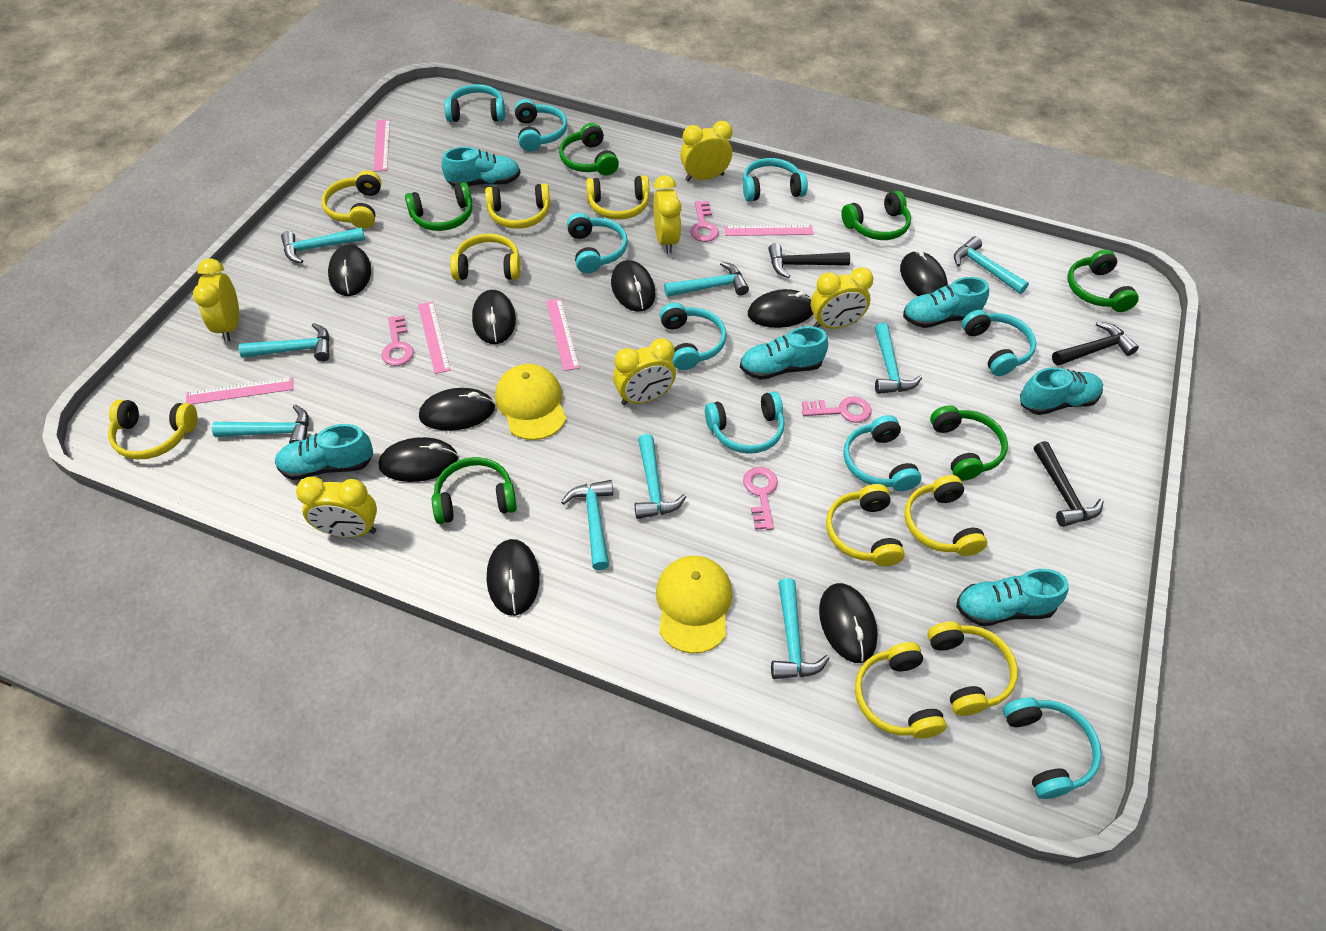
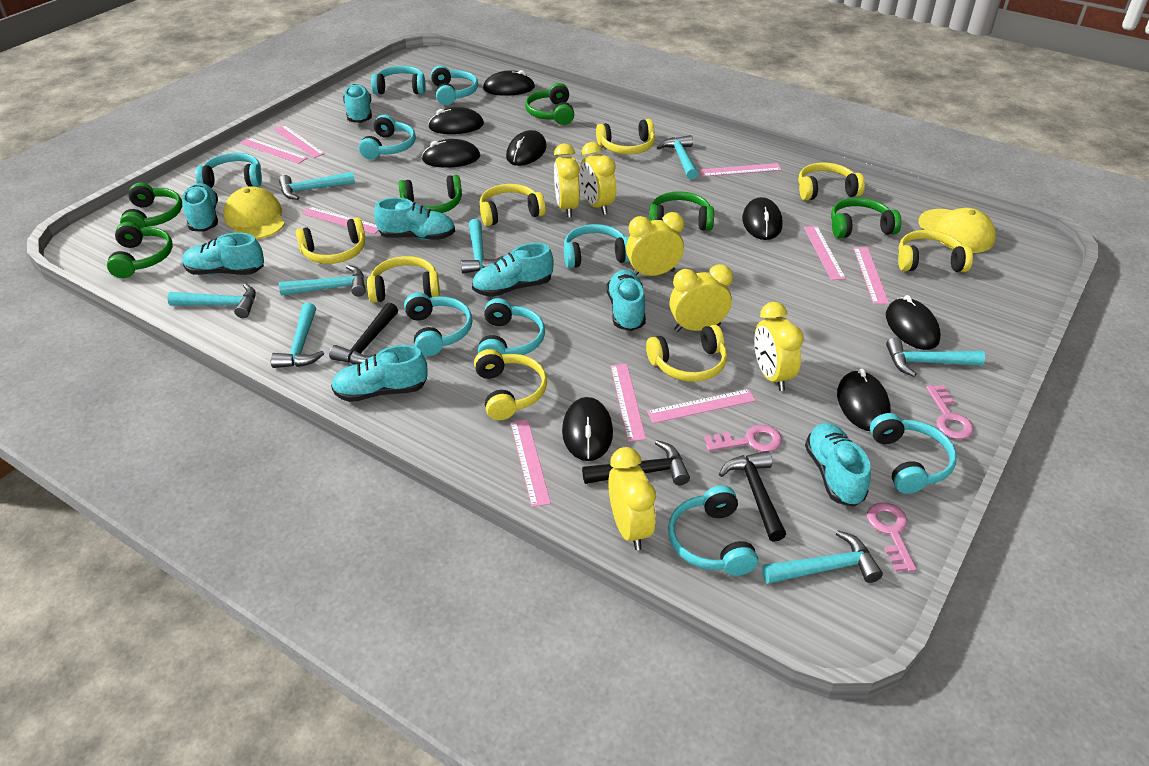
black mouse: 9 -> 8
pink key: 4 -> 3
pink ruler: 5 -> 9
turquoise hammer: 9 -> 8
turquoise shoe: 6 -> 8
yellow headphones: 9 -> 8

